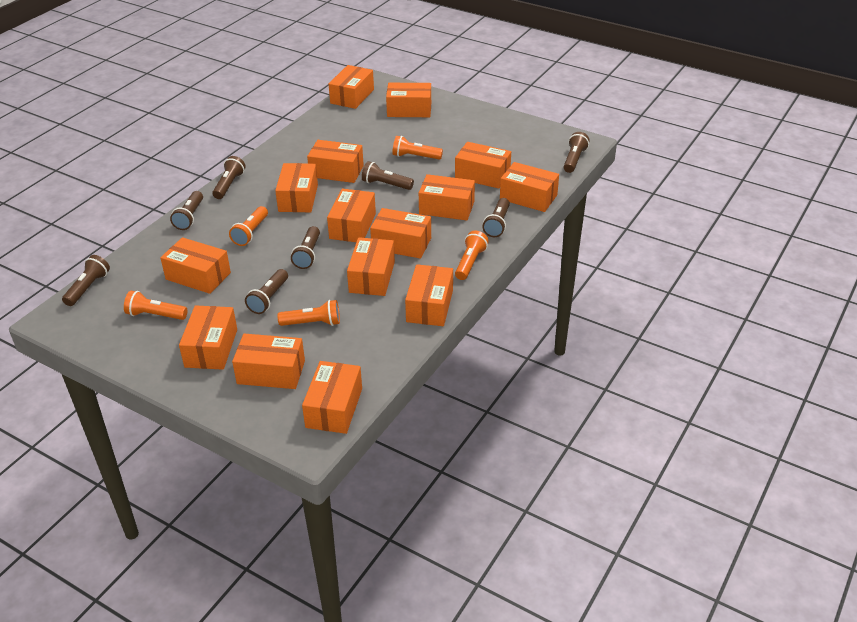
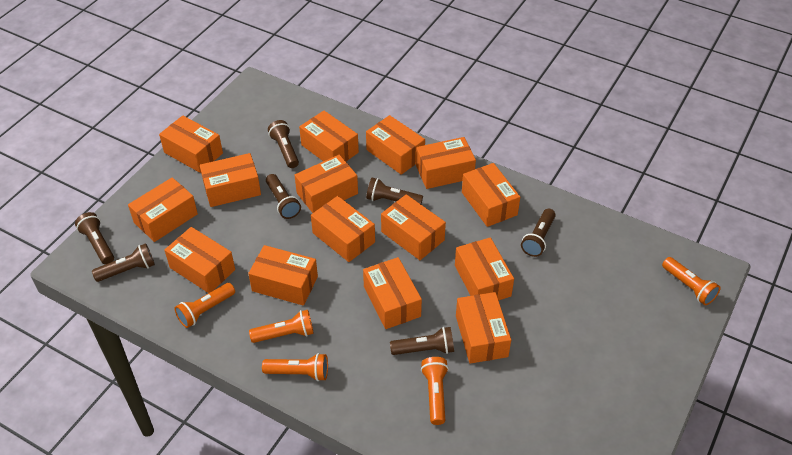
brown flashlight: 8 -> 7

